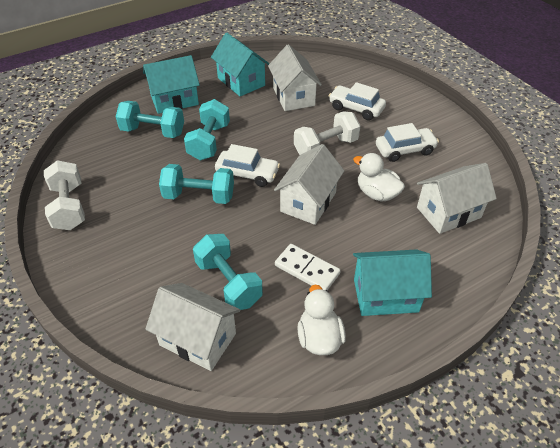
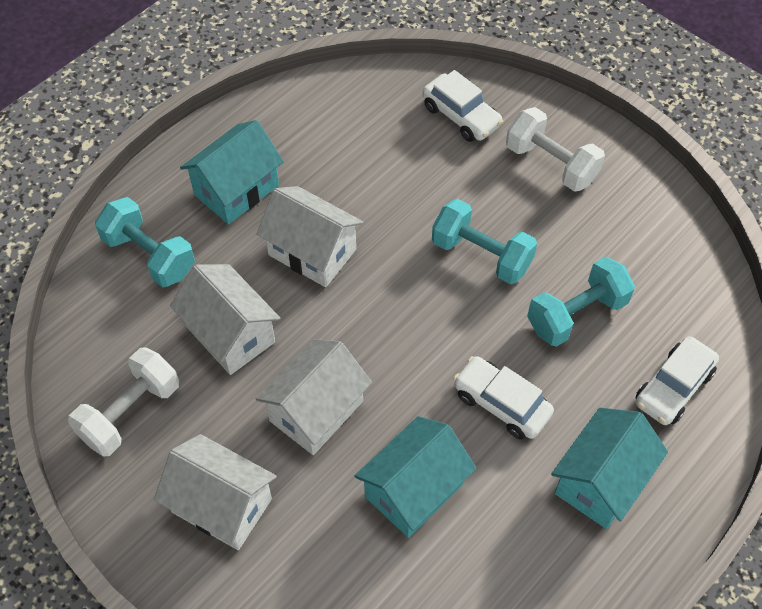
turquoise dumbbell: 4 -> 3
white domino: 1 -> 0
white duck: 2 -> 0

